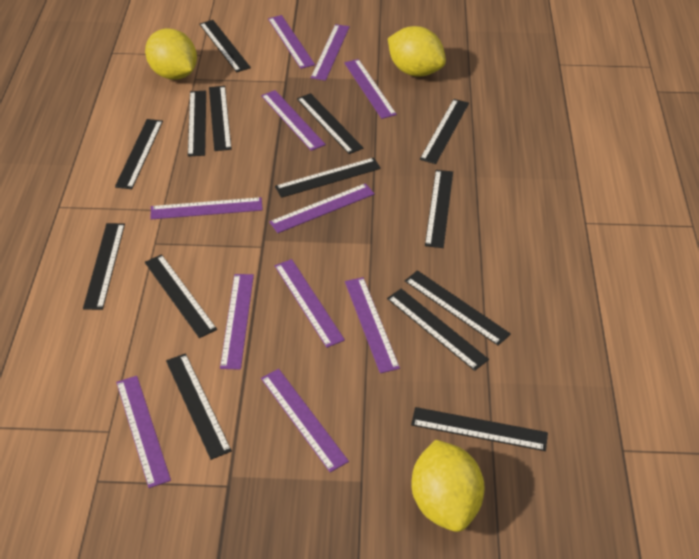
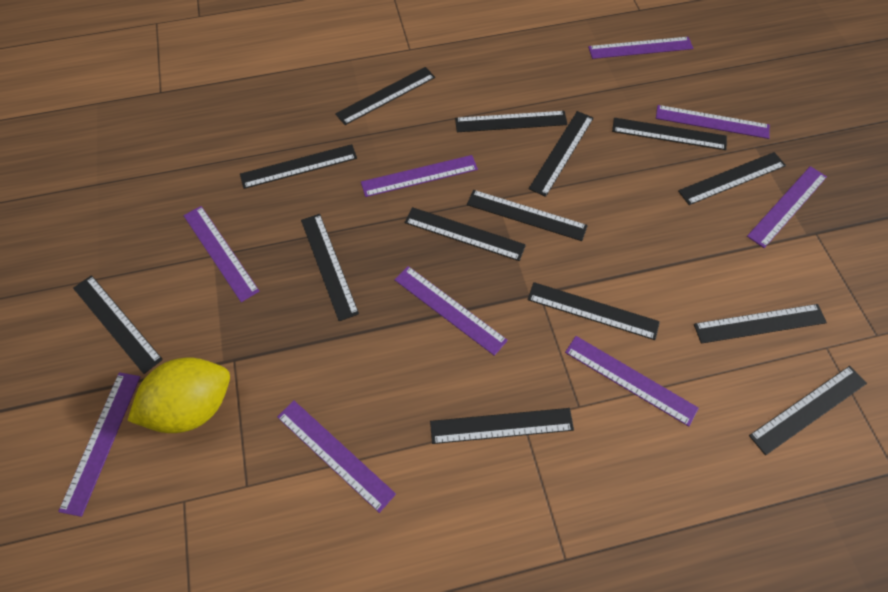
purple ruler: 11 -> 9
yellow lemon: 3 -> 1

